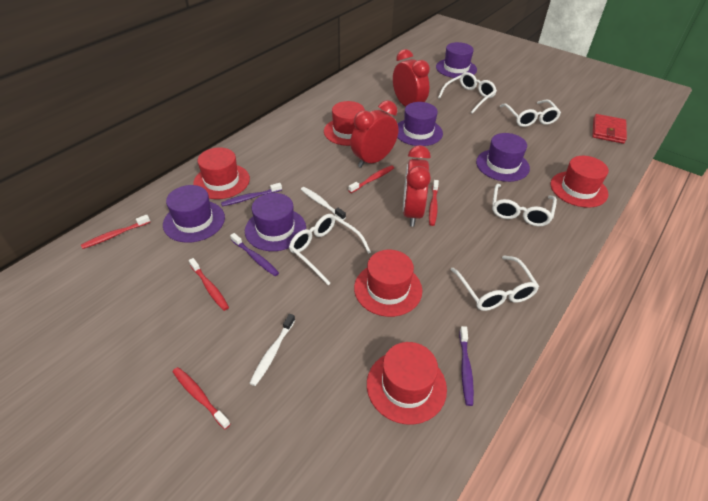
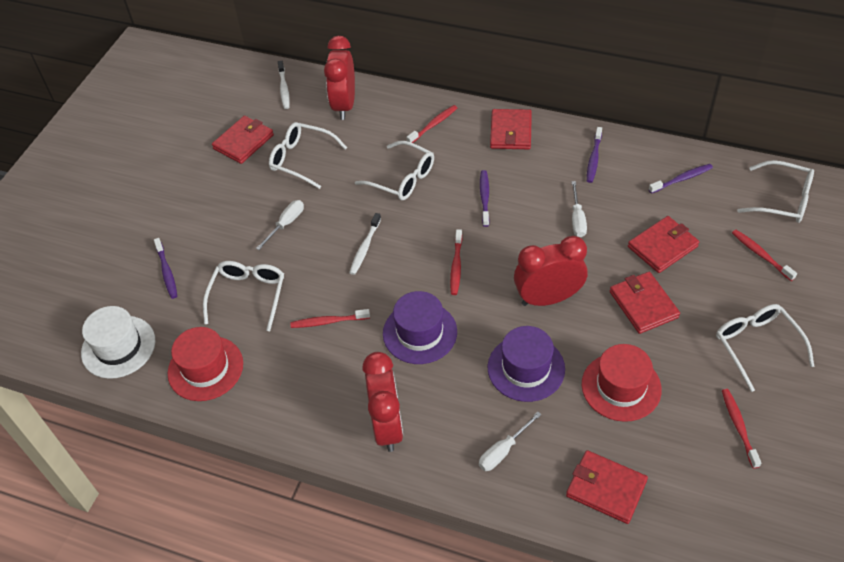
purple hat: 5 -> 2
purple toothbrush: 3 -> 4
red hat: 5 -> 2
red wallet: 1 -> 5
white hat: 0 -> 1
white screwdriver: 0 -> 3

